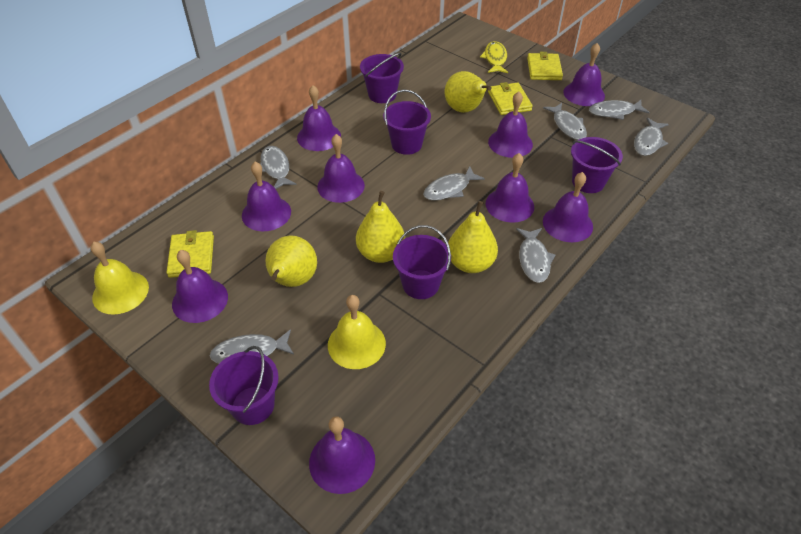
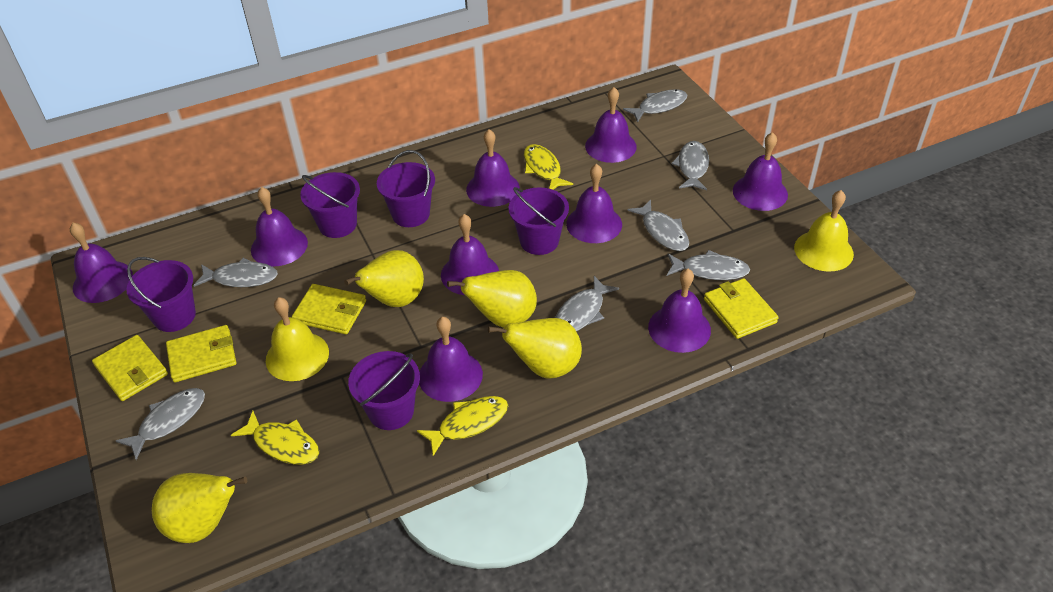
yellow fish: 1 -> 3
yellow wallet: 3 -> 4

